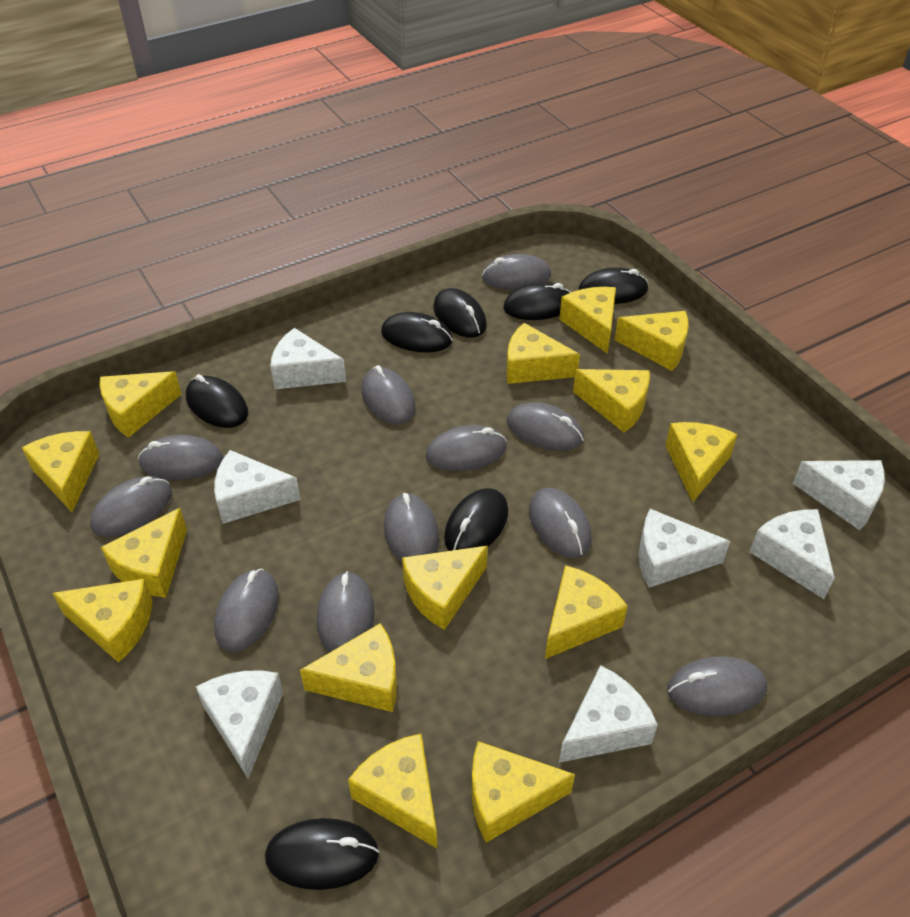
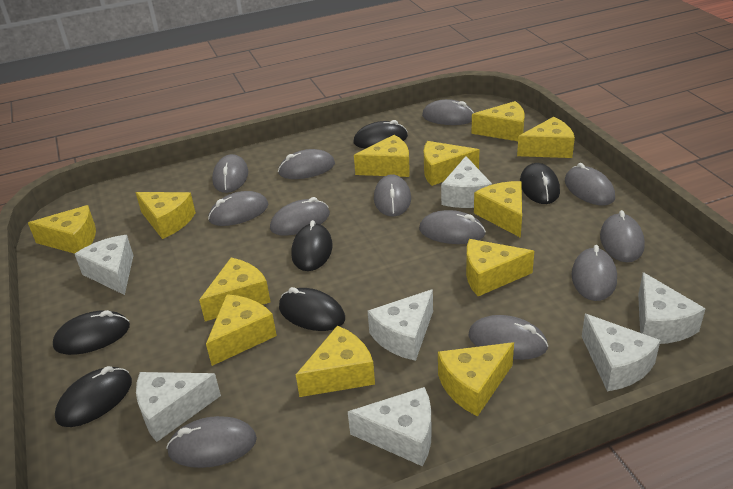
black mouse: 7 -> 6
grey mouse: 11 -> 12
yellow cheese: 14 -> 12

